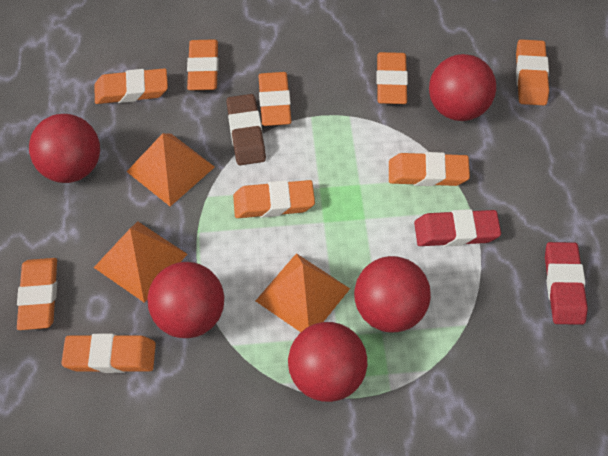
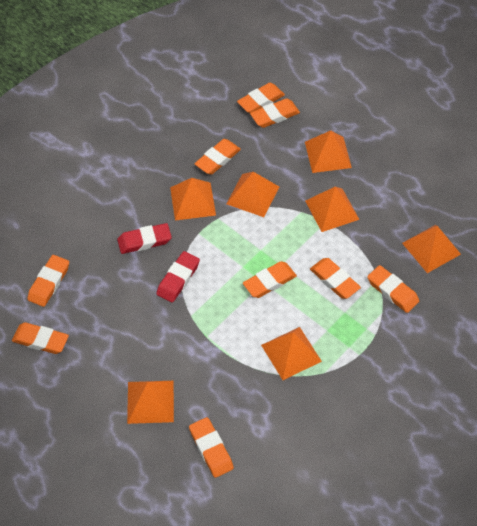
brown eraser: 1 -> 0
orange pyramid: 3 -> 7
red ball: 5 -> 0

